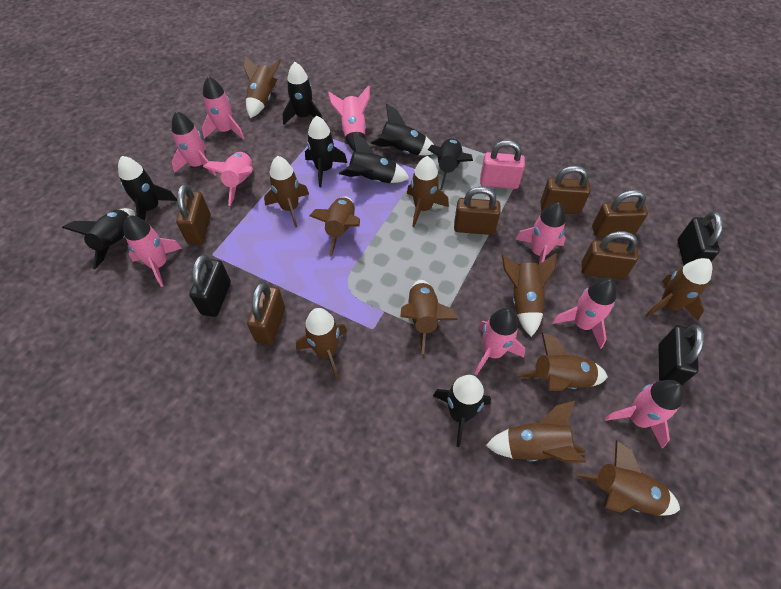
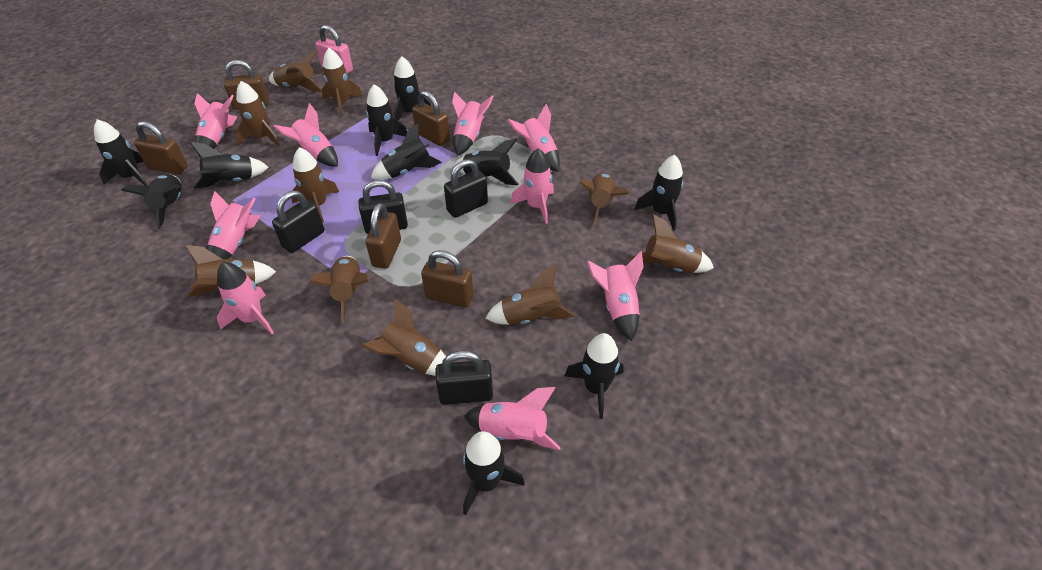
black padlock: 3 -> 4
black rocket: 8 -> 10
brown padlock: 6 -> 5
brown rocket: 11 -> 10

